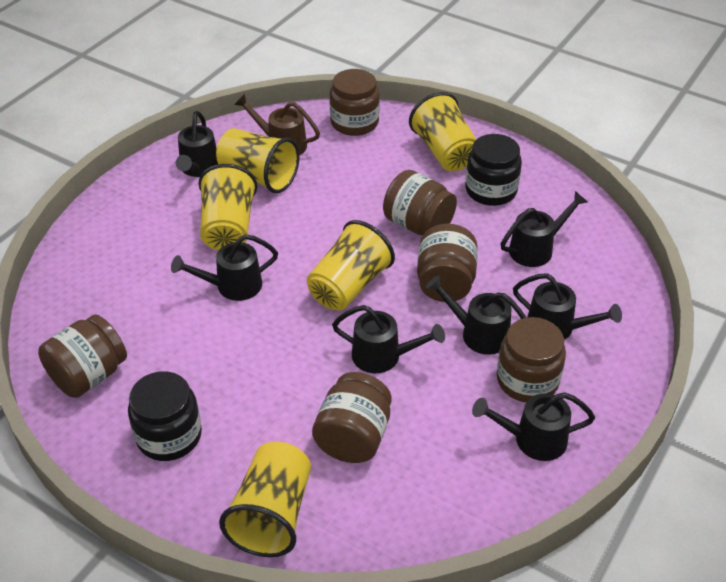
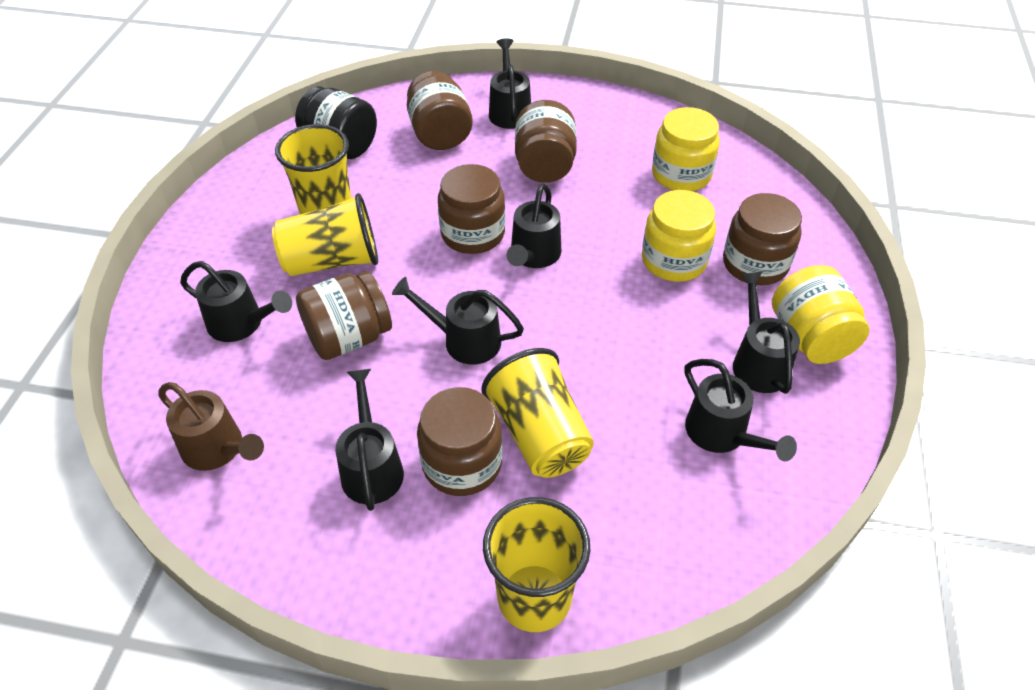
black jar: 2 -> 1
yellow cup: 5 -> 4
yellow jar: 0 -> 3

